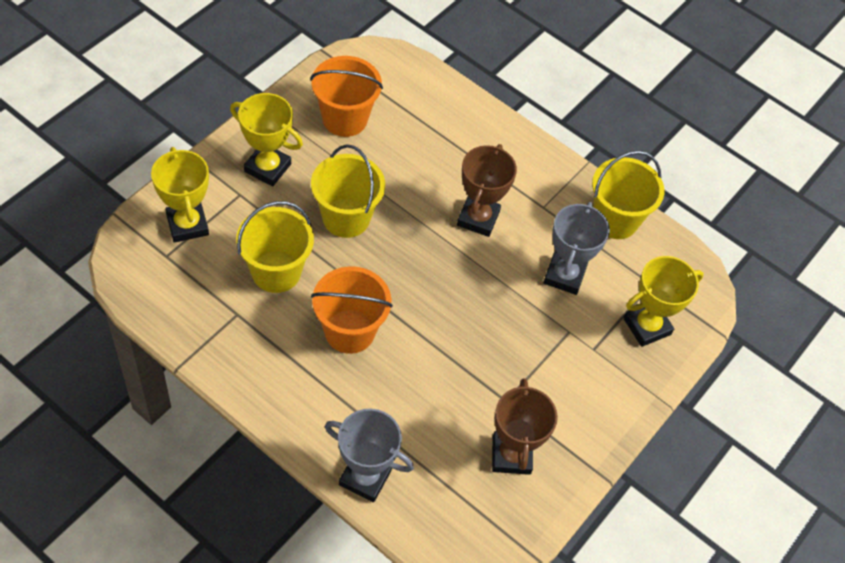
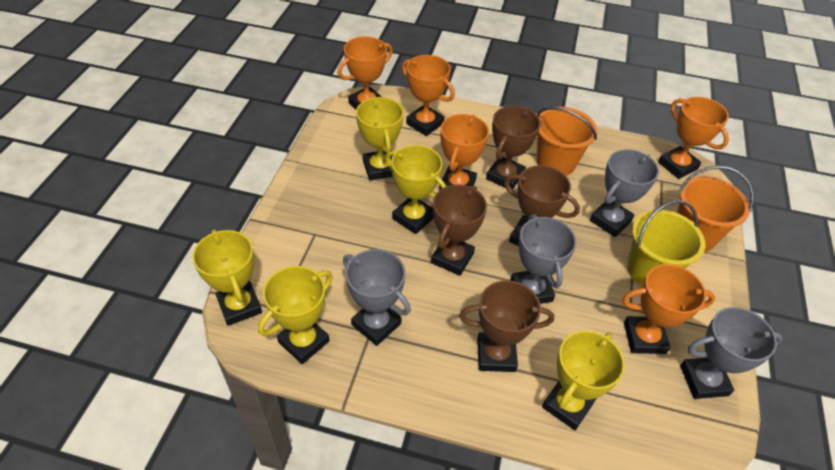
brown trophy: 2 -> 4
grey trophy: 2 -> 4
orange trophy: 0 -> 5
yellow bucket: 3 -> 1
yellow trophy: 3 -> 5

